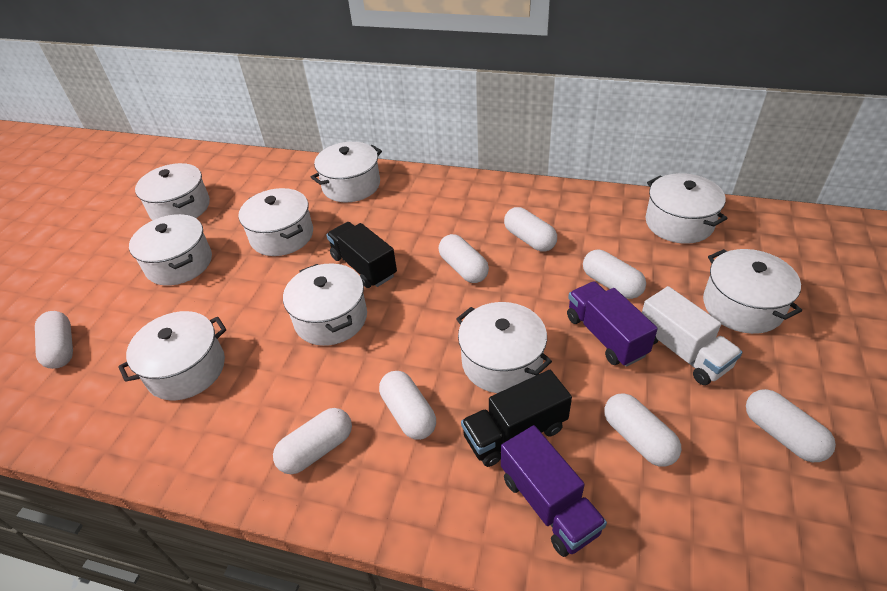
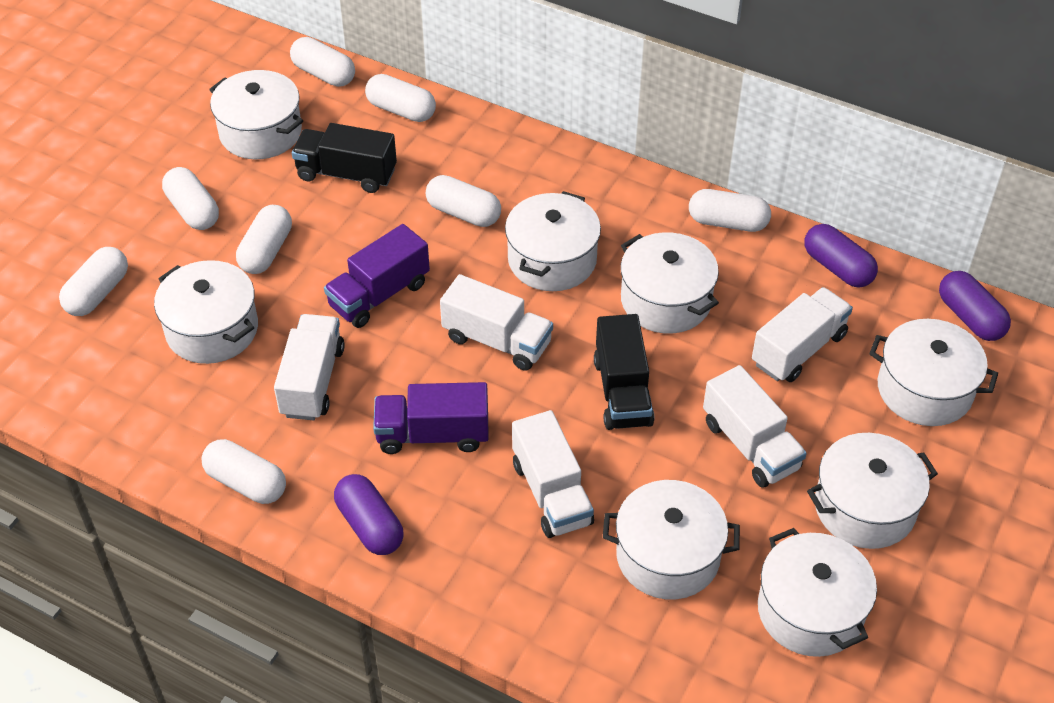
purple capsule: 0 -> 3
white pot: 9 -> 8
white truck: 1 -> 5

